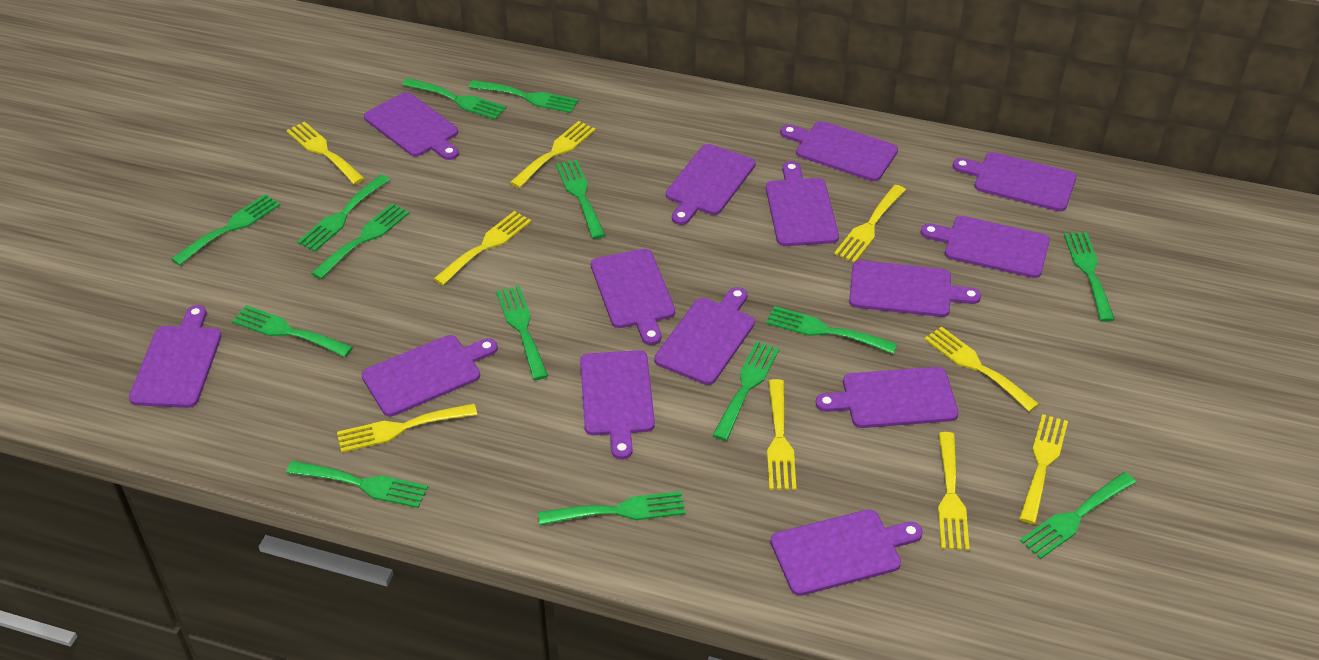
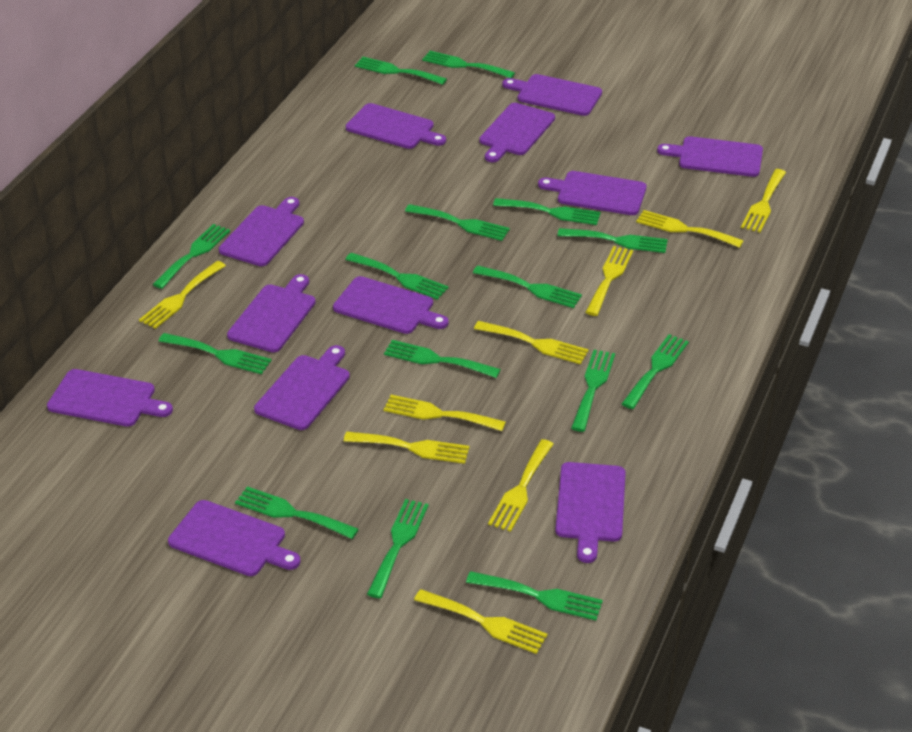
green fork: 14 -> 15
purple cutting board: 14 -> 12

